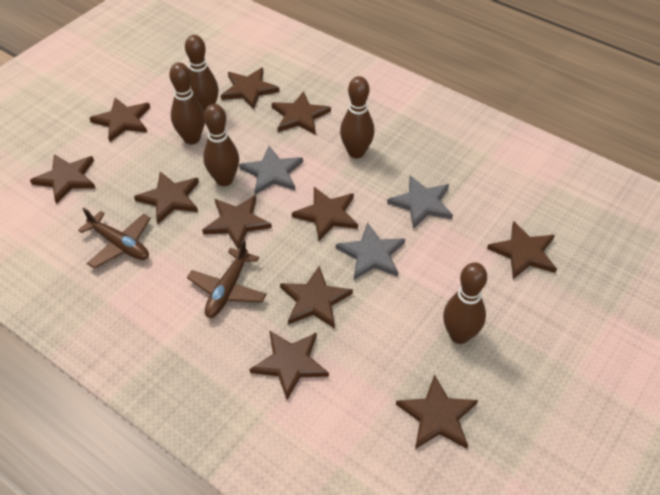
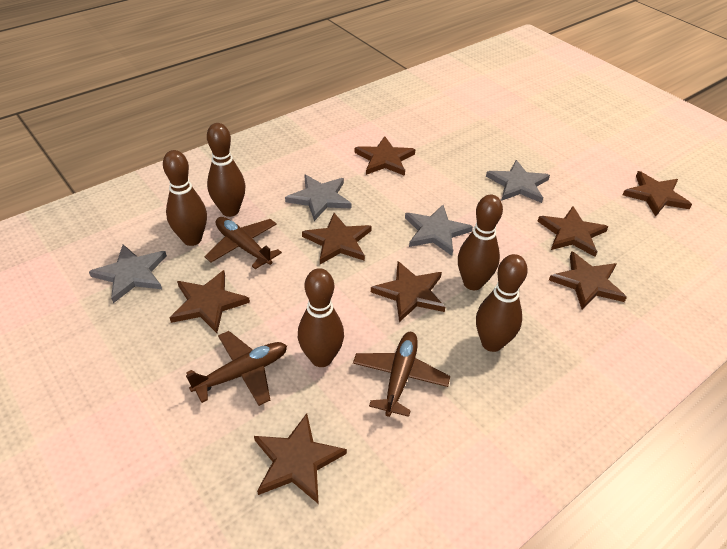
brown plane: 2 -> 3
brown star: 11 -> 8
grey star: 3 -> 4

